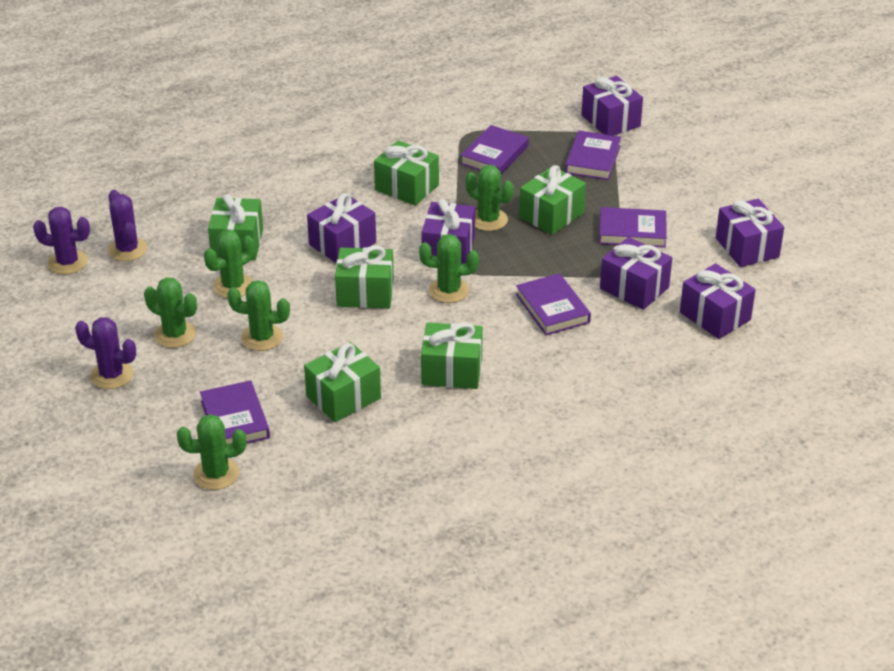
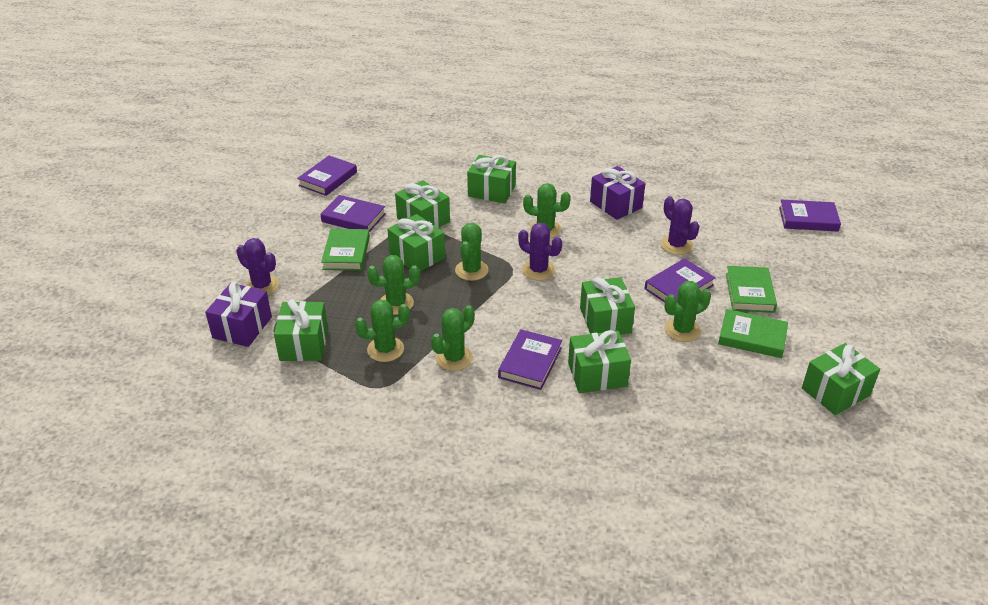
green book: 0 -> 3
green gift: 6 -> 7
purple gift: 6 -> 2

